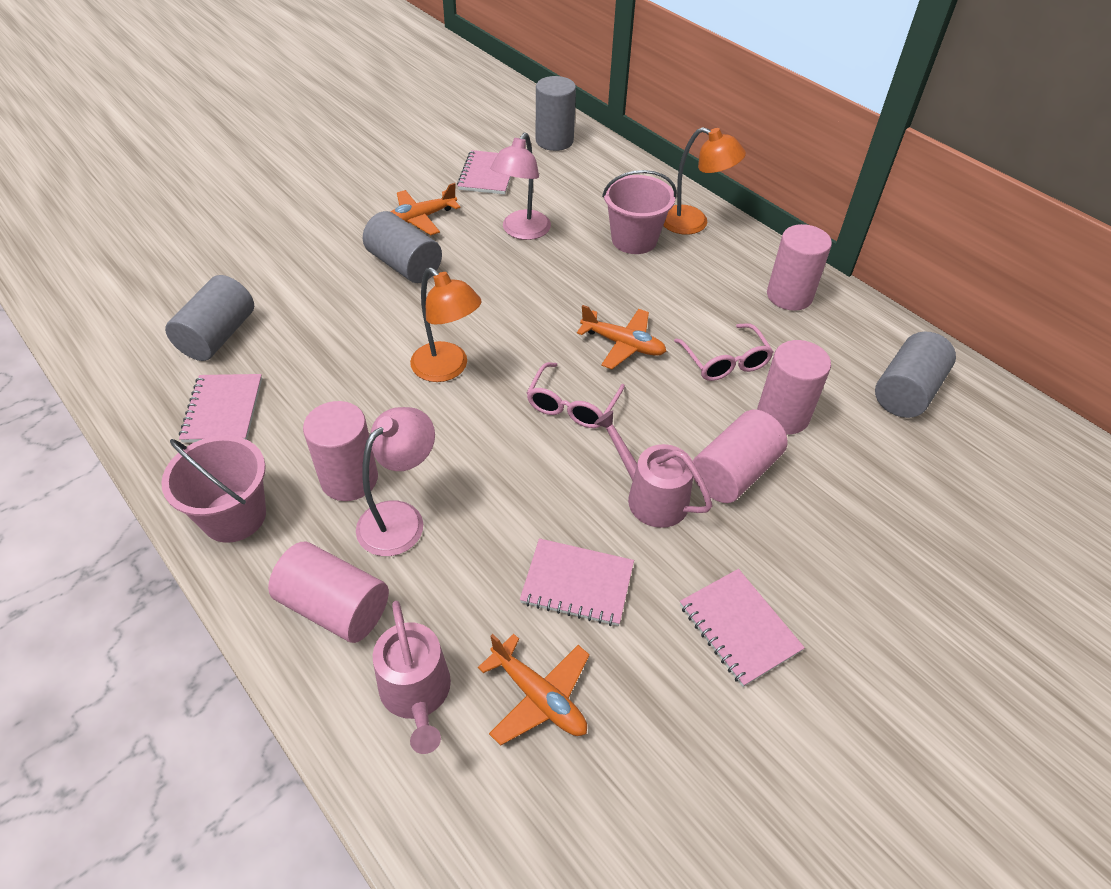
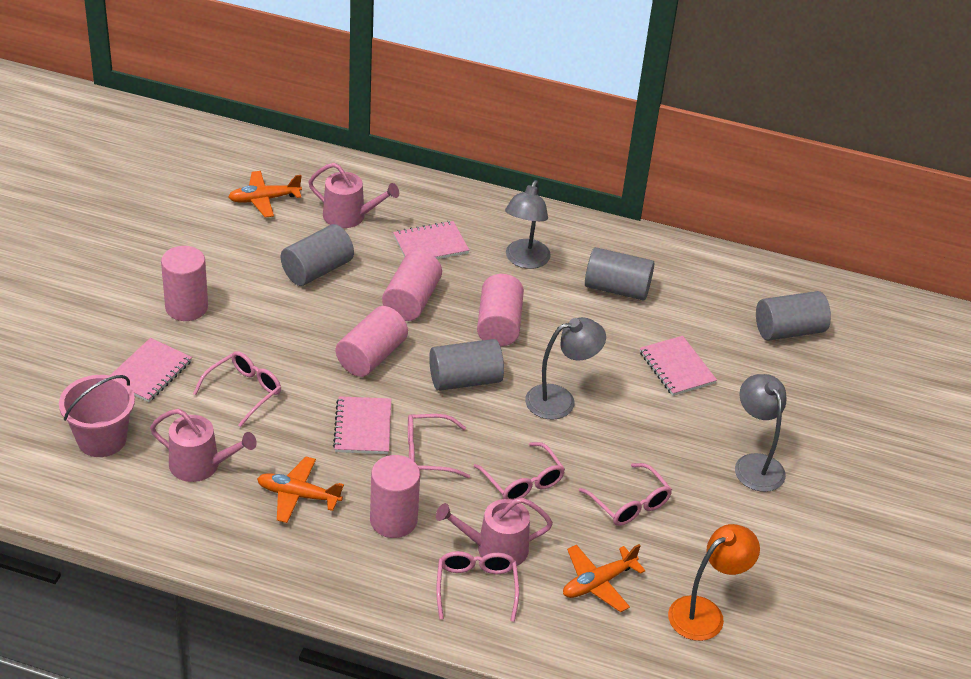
grey lamp: 0 -> 3
orange lamp: 2 -> 1
pink bucket: 2 -> 1
pink glasses: 2 -> 5
pink lamp: 2 -> 0
pink watering can: 2 -> 3

